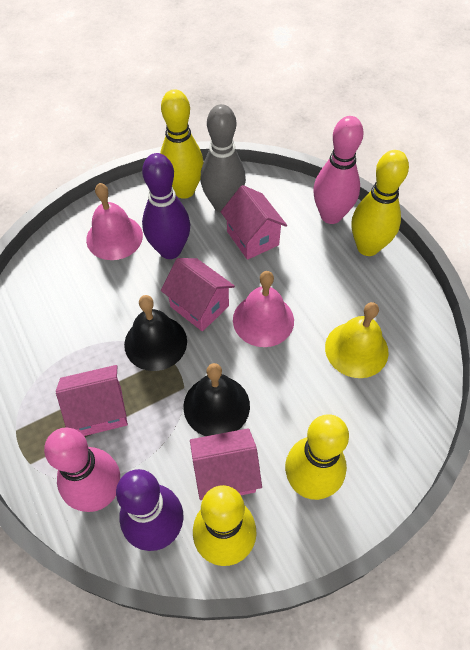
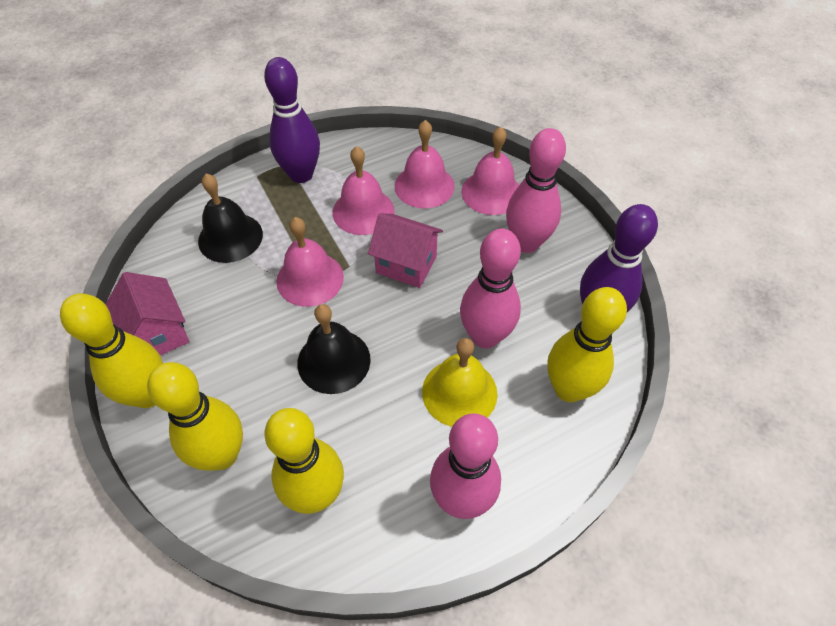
grey bowling pin: 1 -> 0
pink bell: 2 -> 4
pink bowling pin: 2 -> 3
pink house: 4 -> 2

